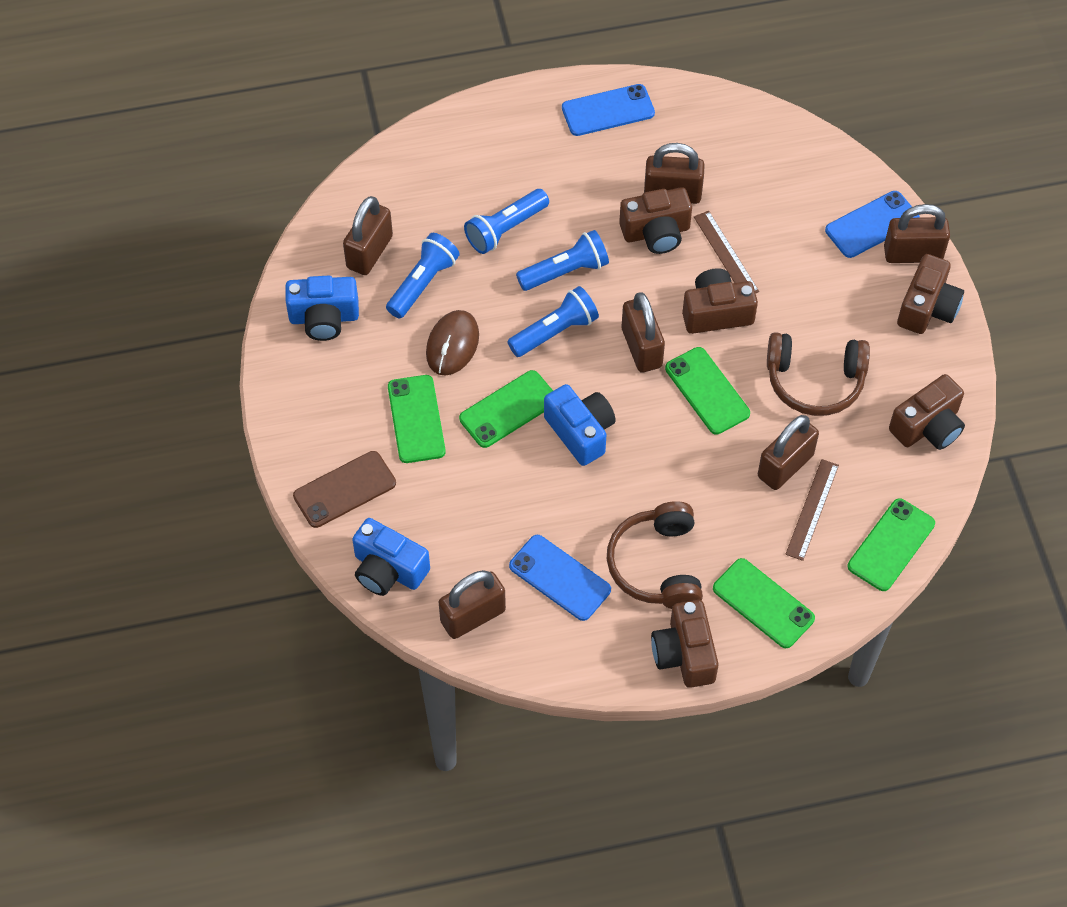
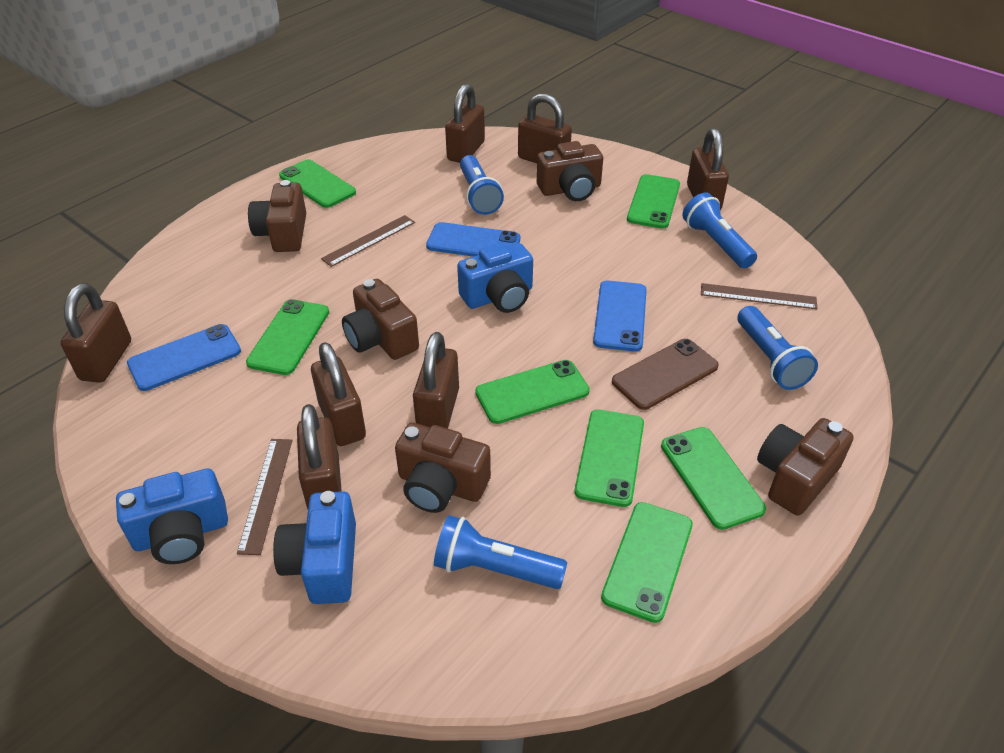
brown headphones: 2 -> 0
brown mouse: 1 -> 0
brown padlock: 6 -> 7
brown ruler: 2 -> 3
green phone: 5 -> 7

